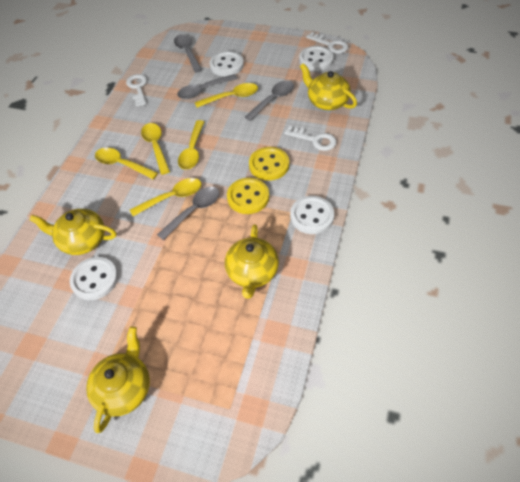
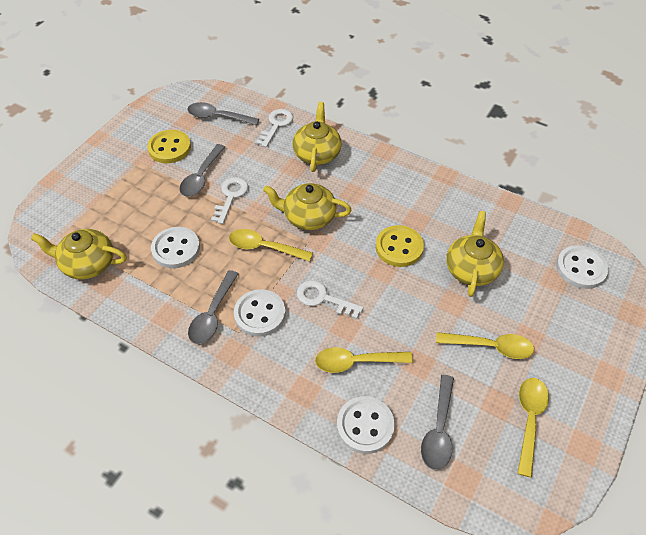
yellow spoon: 5 -> 4

